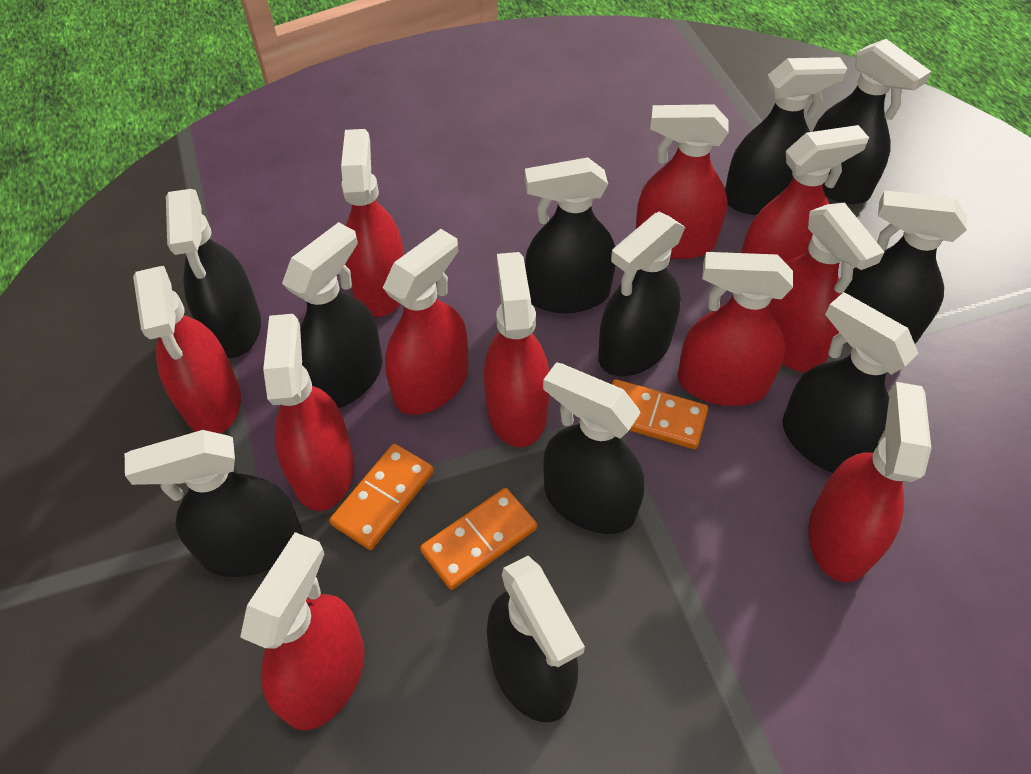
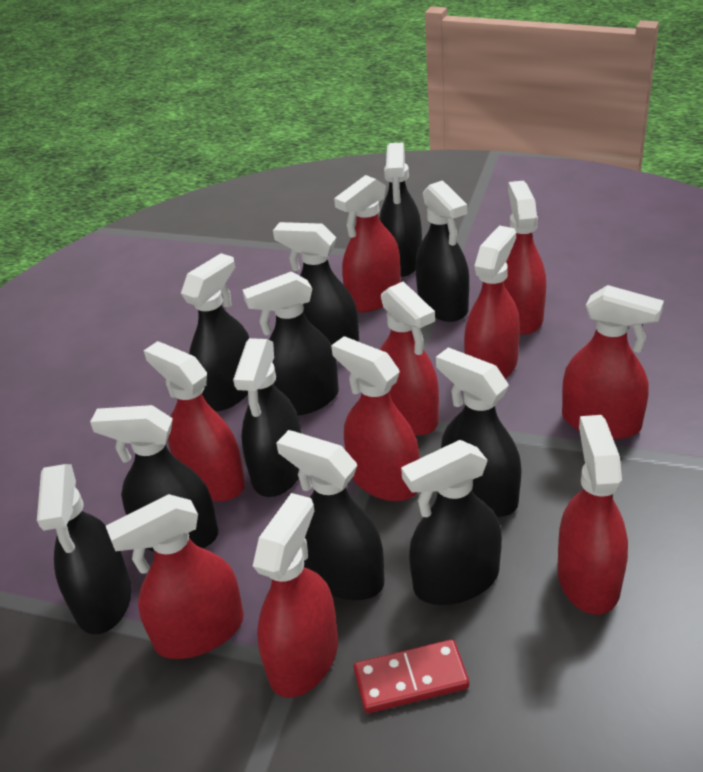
orange domino: 3 -> 0
red domino: 0 -> 1
red spray bottle: 11 -> 10

